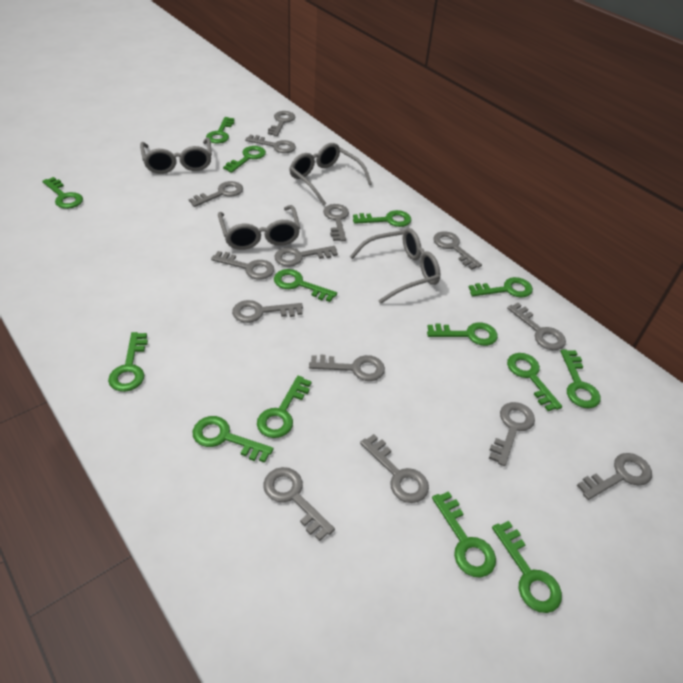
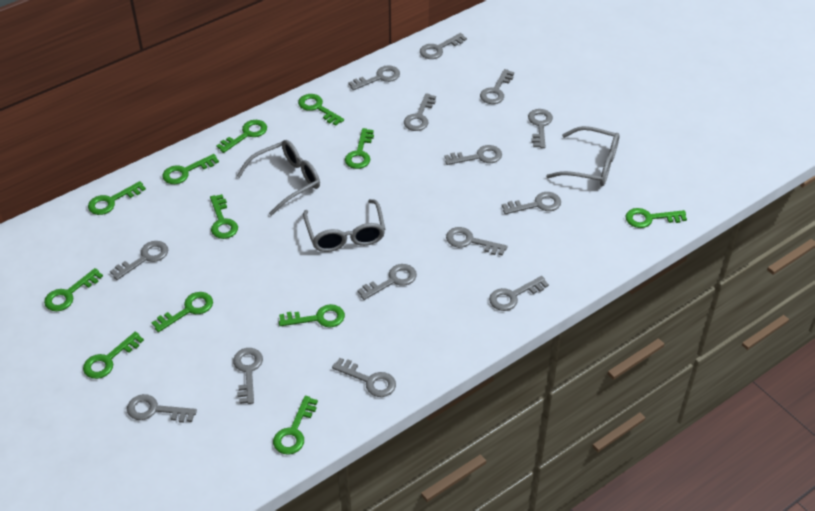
green key: 14 -> 12
grey glasses: 4 -> 3

